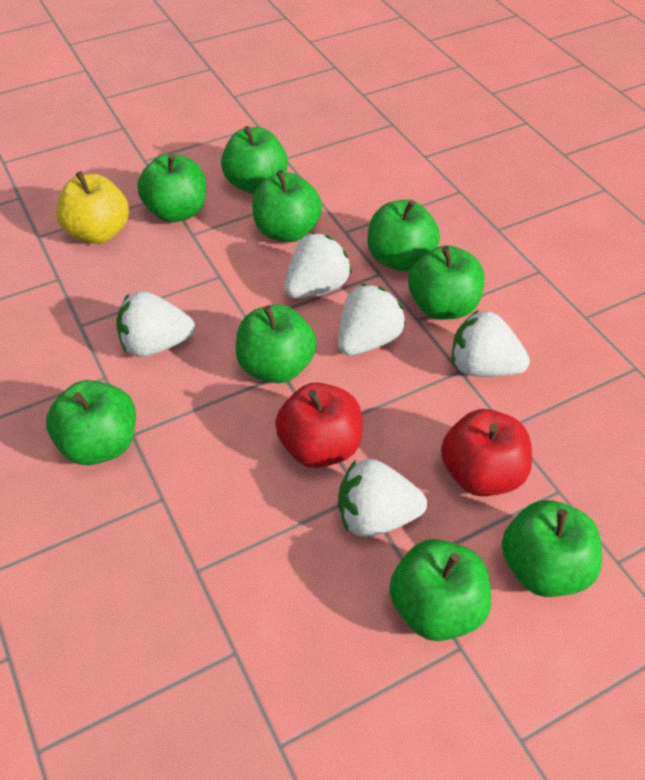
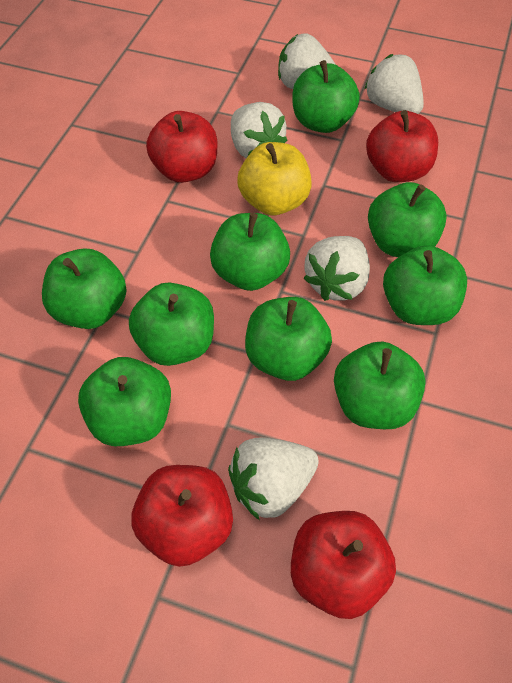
red apple: 2 -> 4

